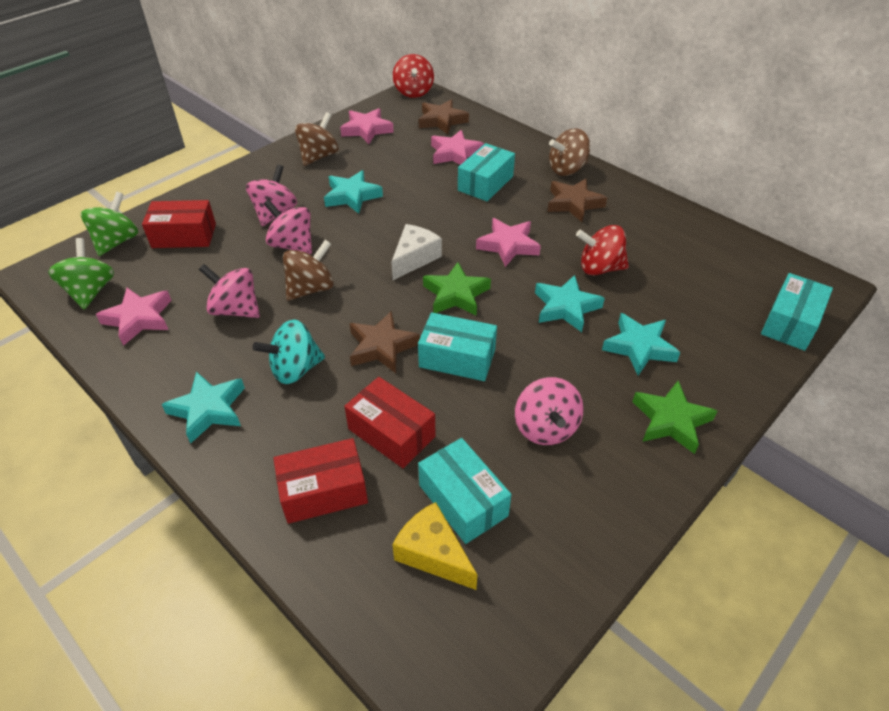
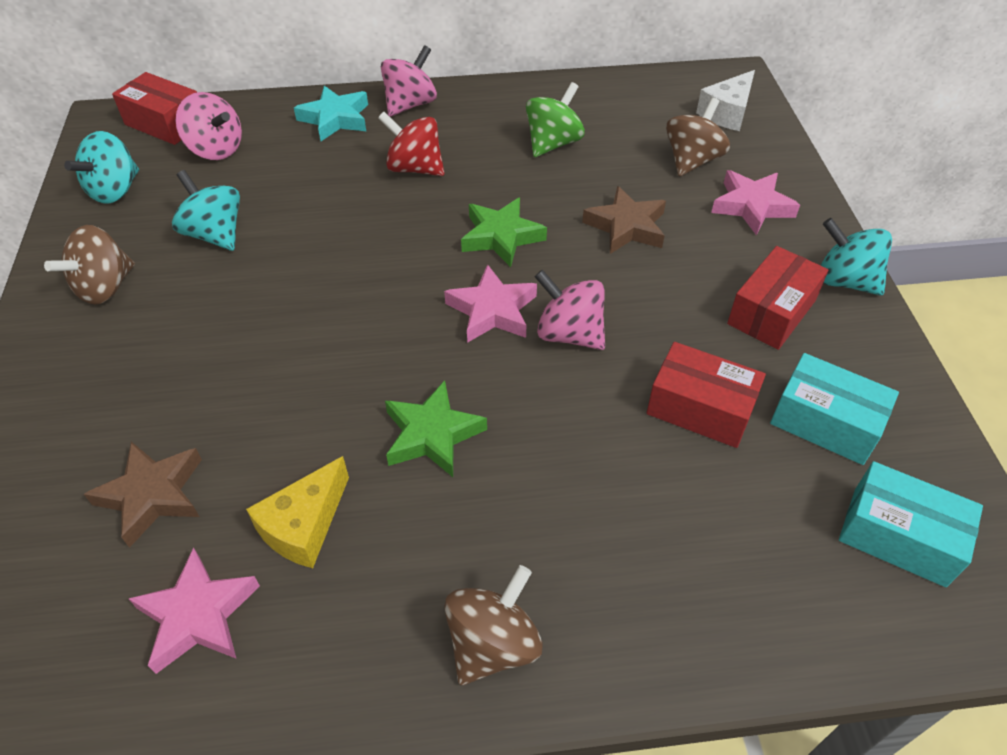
brown star: 3 -> 2
green spinning top: 2 -> 1
pink spinning top: 4 -> 3
pink star: 4 -> 3
red spinning top: 2 -> 1
turquoise box: 4 -> 2
turquoise spinning top: 1 -> 3
turquoise star: 4 -> 1

